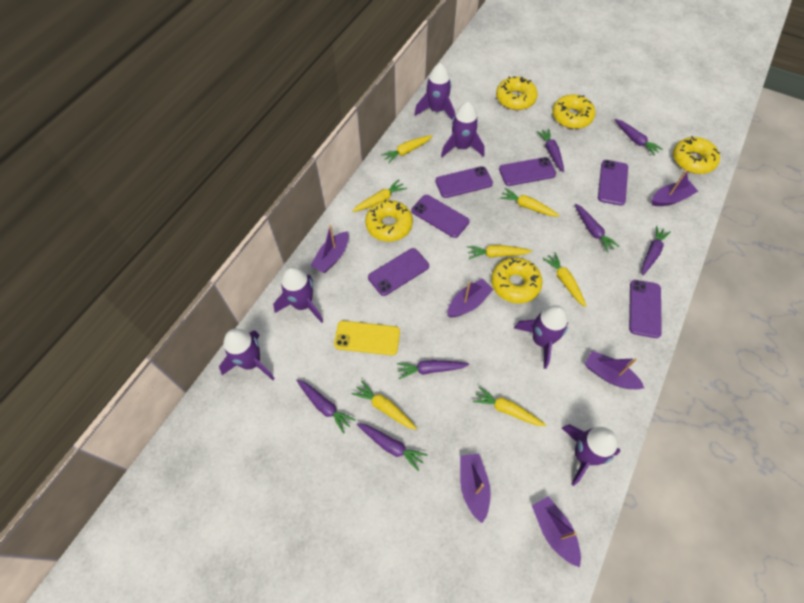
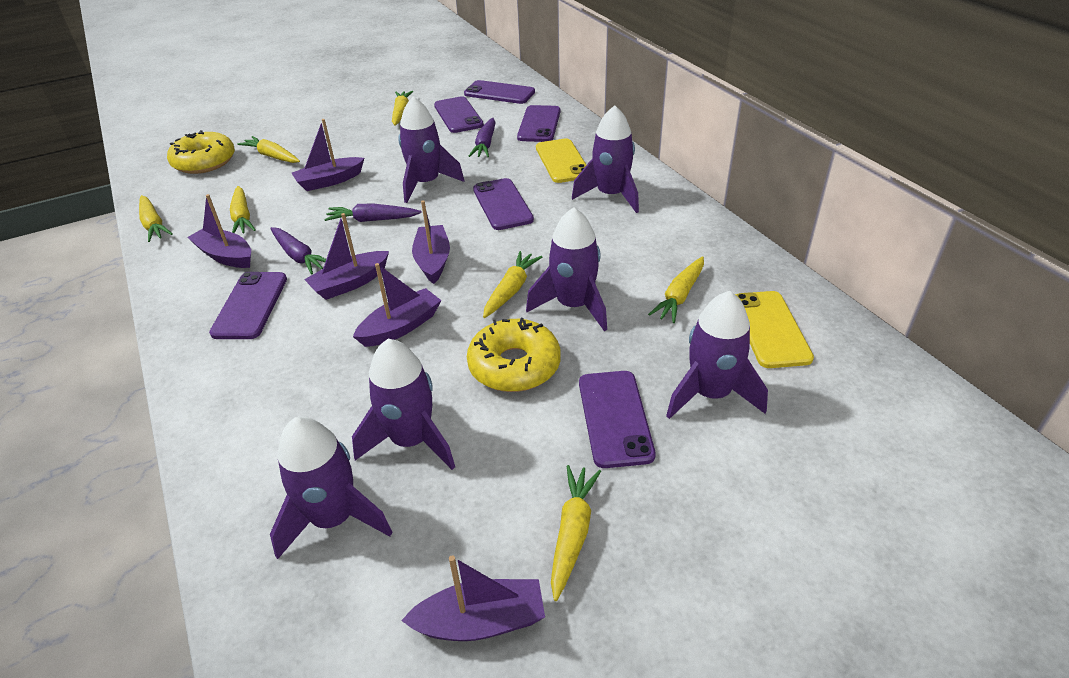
purple carrot: 7 -> 3
yellow donut: 5 -> 2
yellow phone: 1 -> 2

